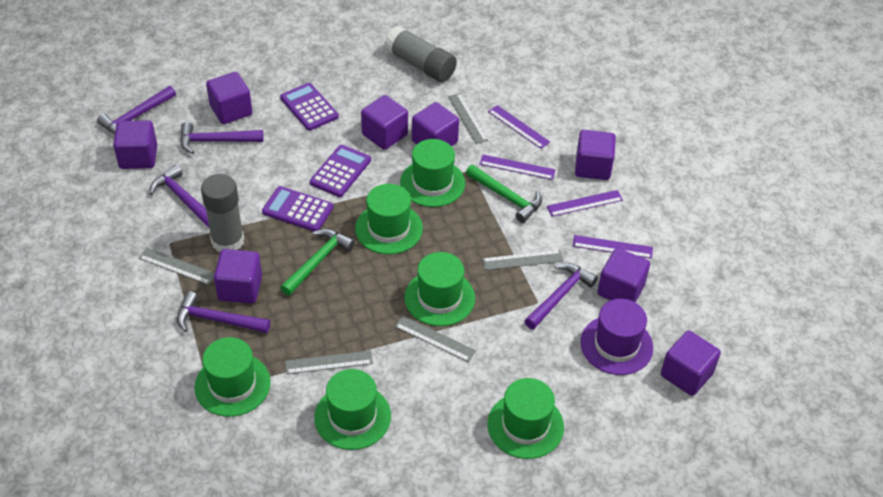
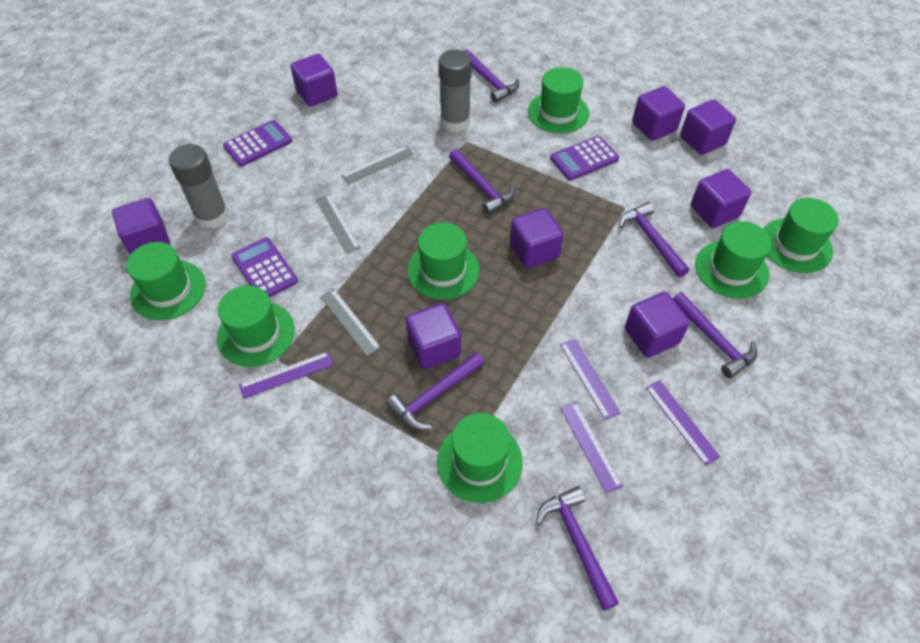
green hammer: 2 -> 0
green hat: 6 -> 7
grey ruler: 5 -> 3
purple hammer: 5 -> 6
purple hat: 1 -> 0

